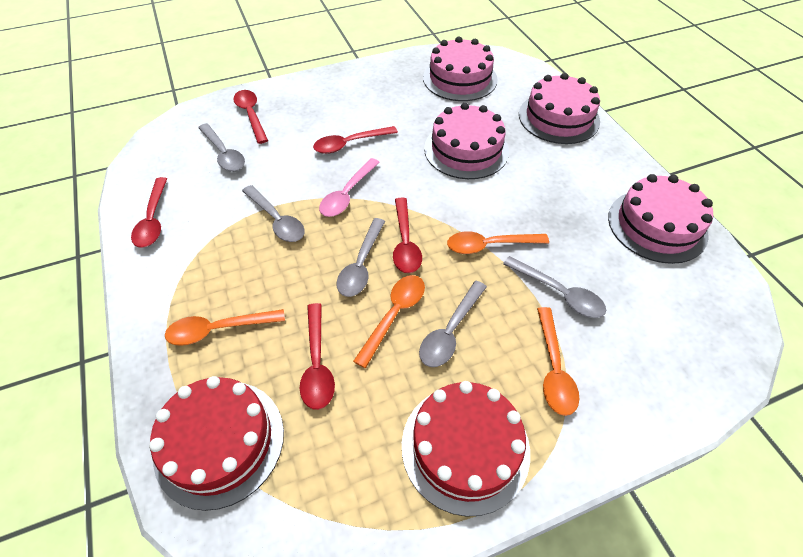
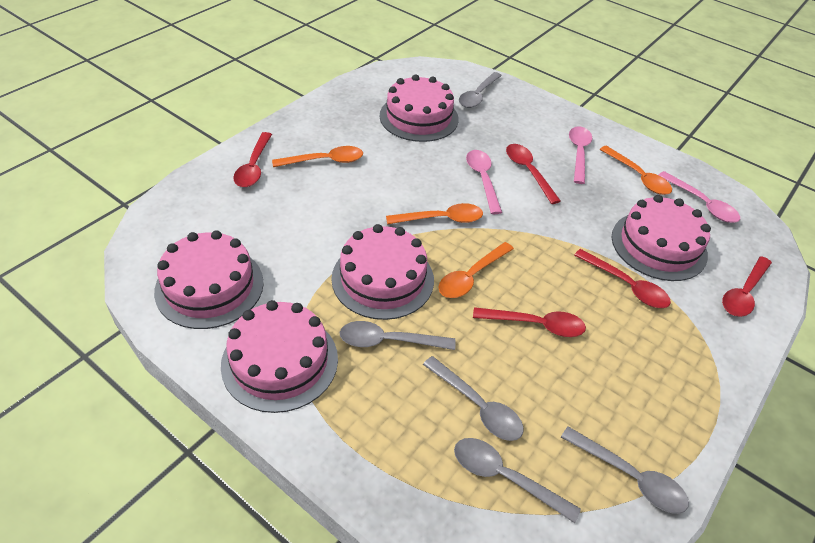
pink cake: 4 -> 5
pink spoon: 1 -> 3
red cake: 2 -> 0

